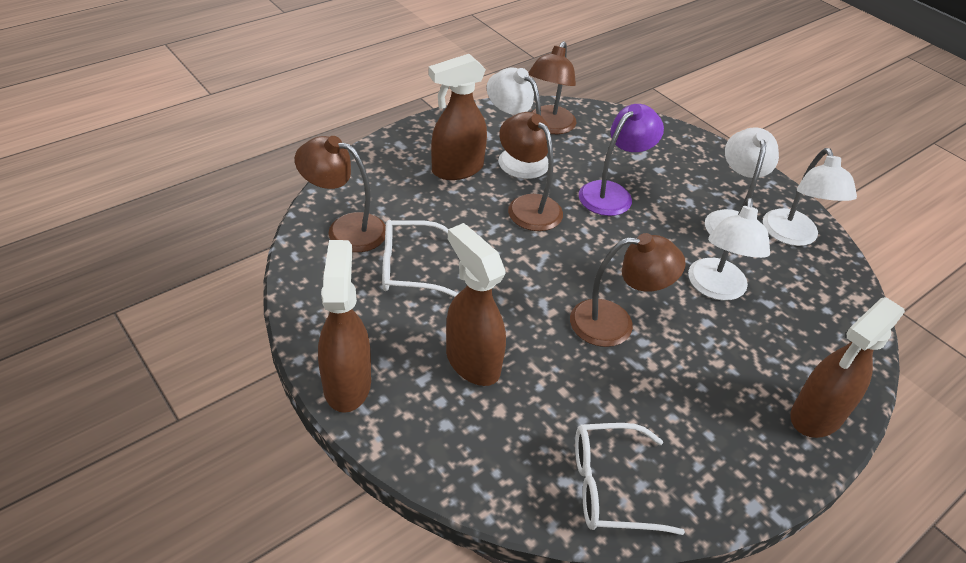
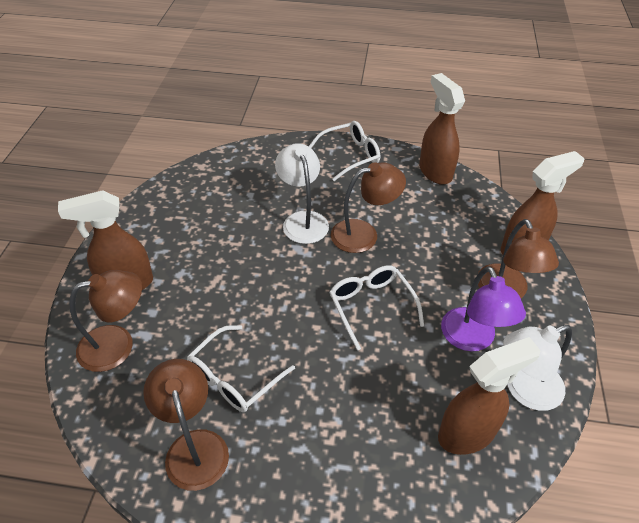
white glasses: 2 -> 3
white lamp: 4 -> 2

